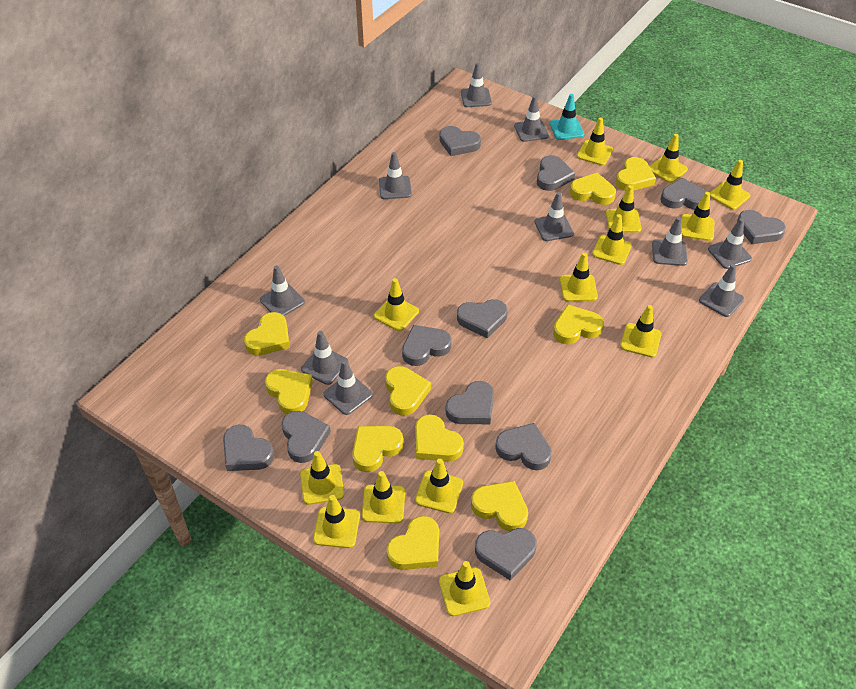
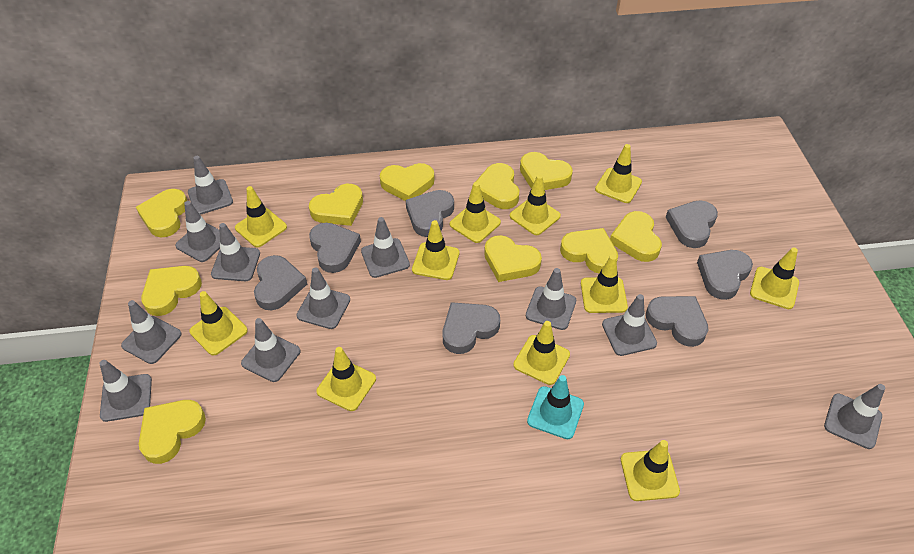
grey heart: 11 -> 7
grey traffic cone: 10 -> 11
yellow traffic cone: 14 -> 11

